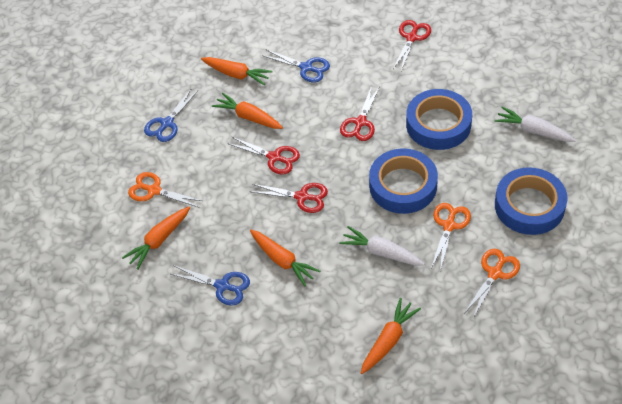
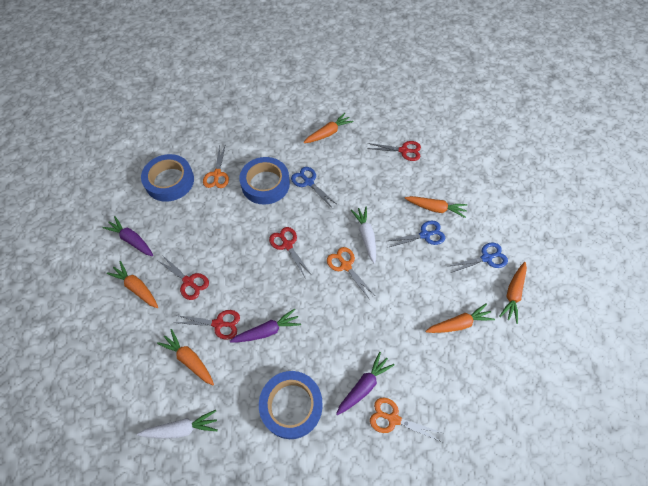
orange carrot: 5 -> 6
purple carrot: 0 -> 3

